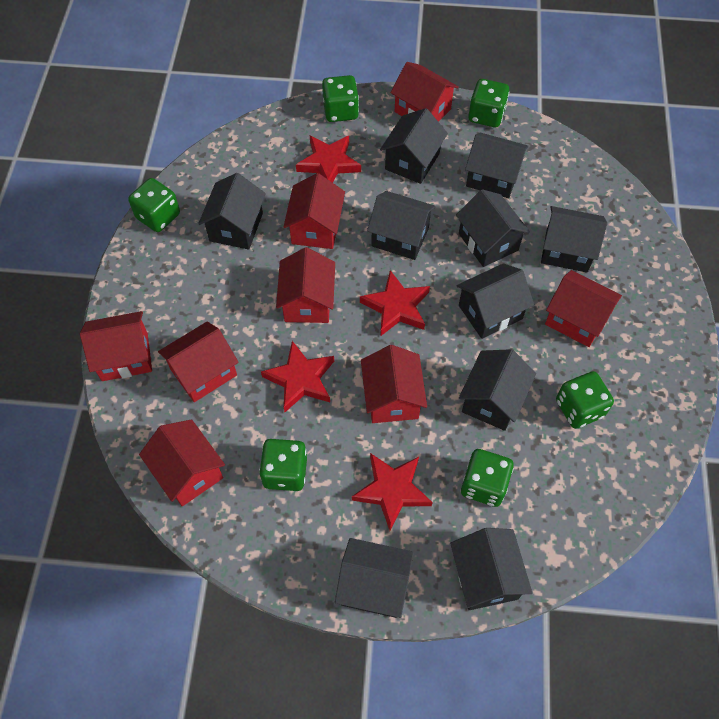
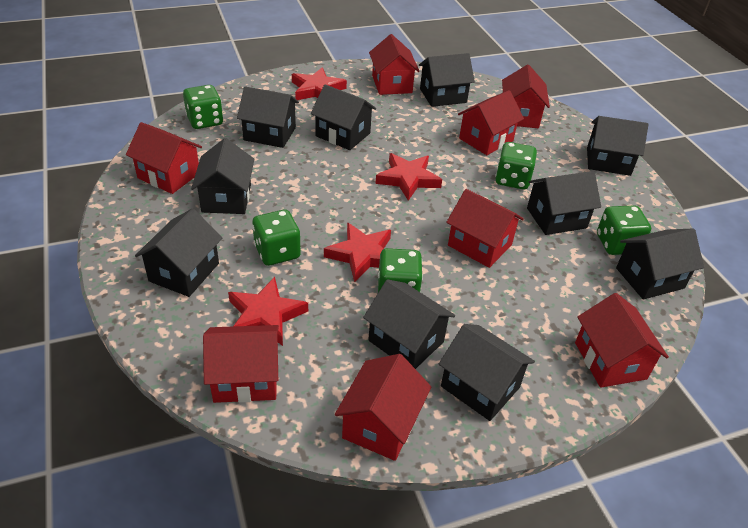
green dice: 6 -> 5

